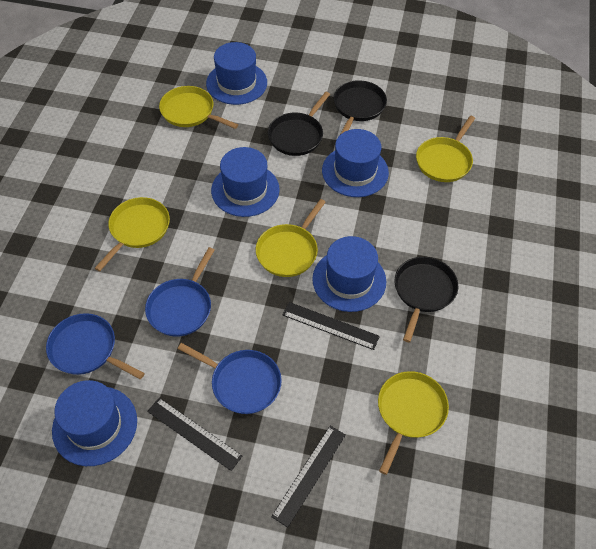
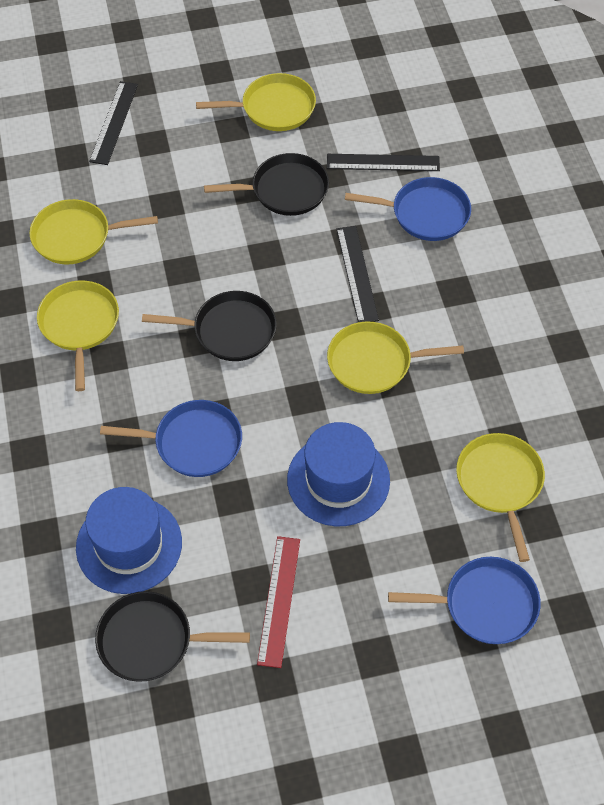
blue hat: 5 -> 2
red ruler: 0 -> 1

